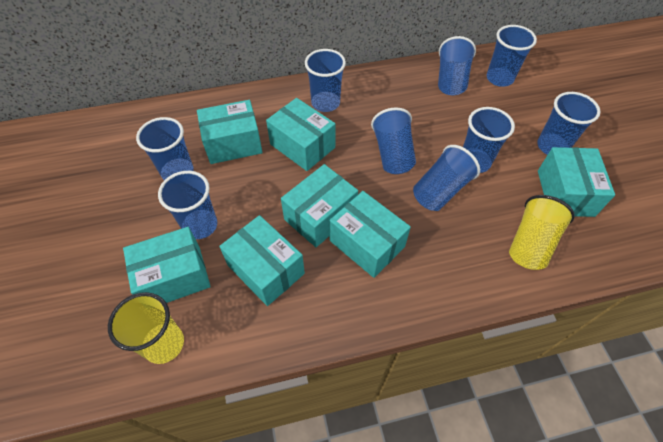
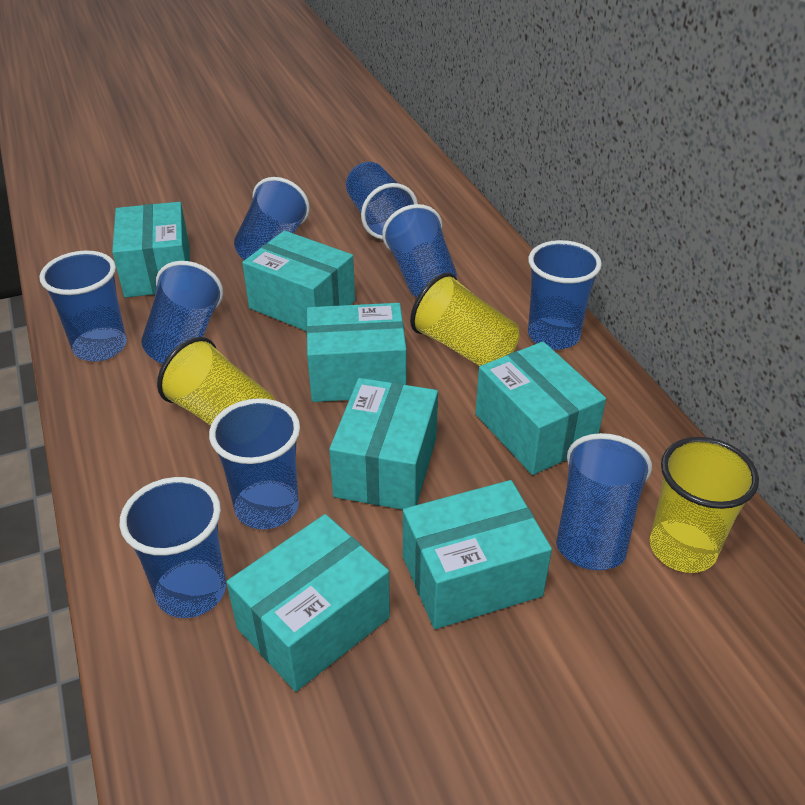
yellow cup: 2 -> 3

